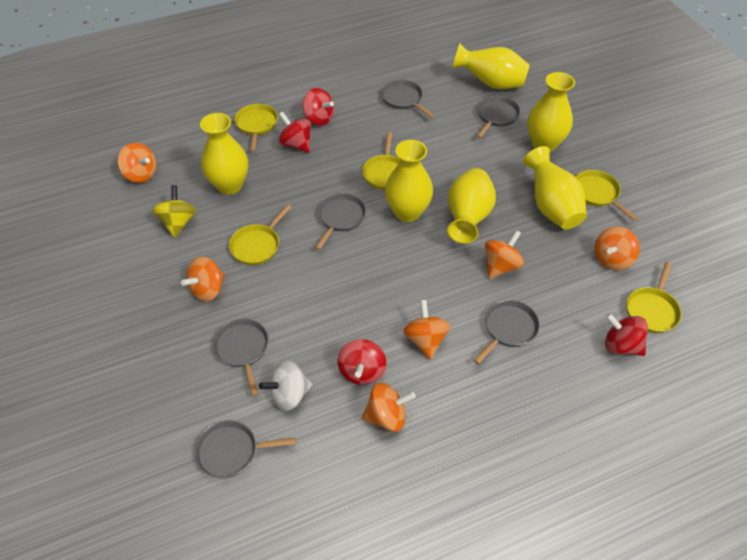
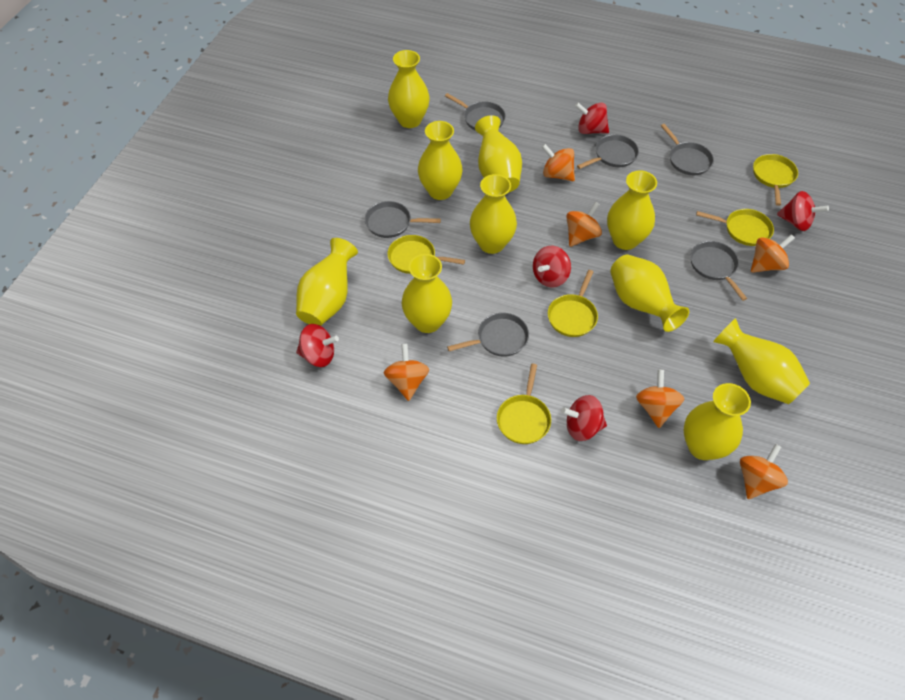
red spinning top: 4 -> 5
white spinning top: 1 -> 0
yellow spinning top: 1 -> 0
yellow vase: 6 -> 10

